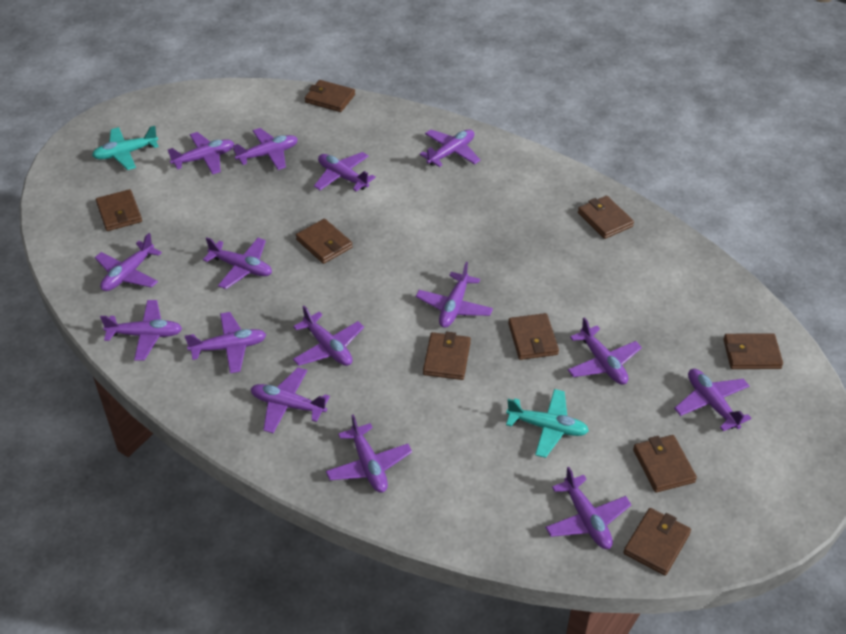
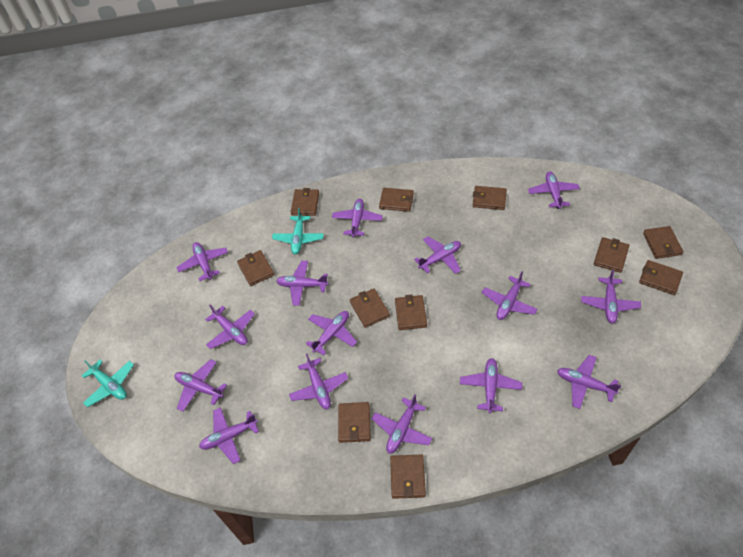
brown wallet: 9 -> 11

